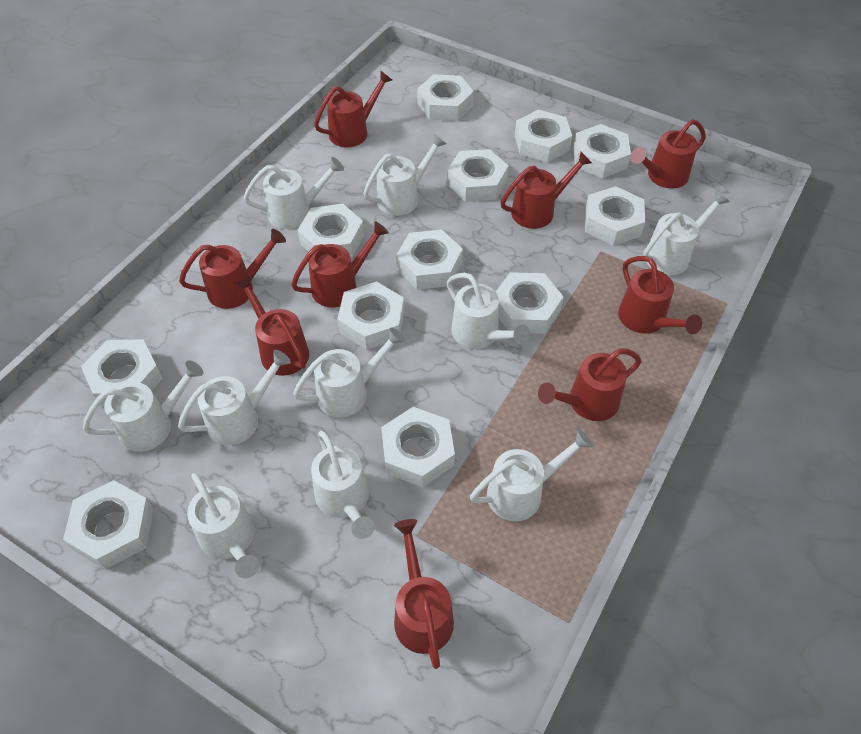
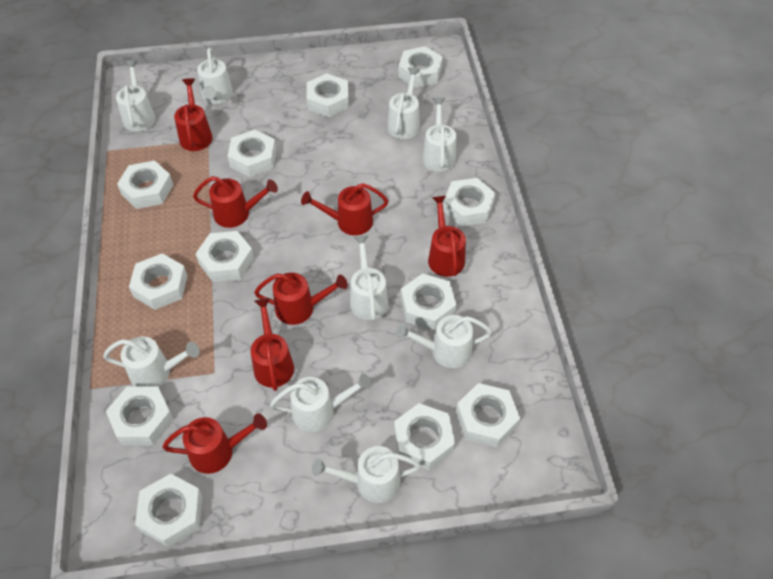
red watering can: 9 -> 7
white watering can: 10 -> 9

